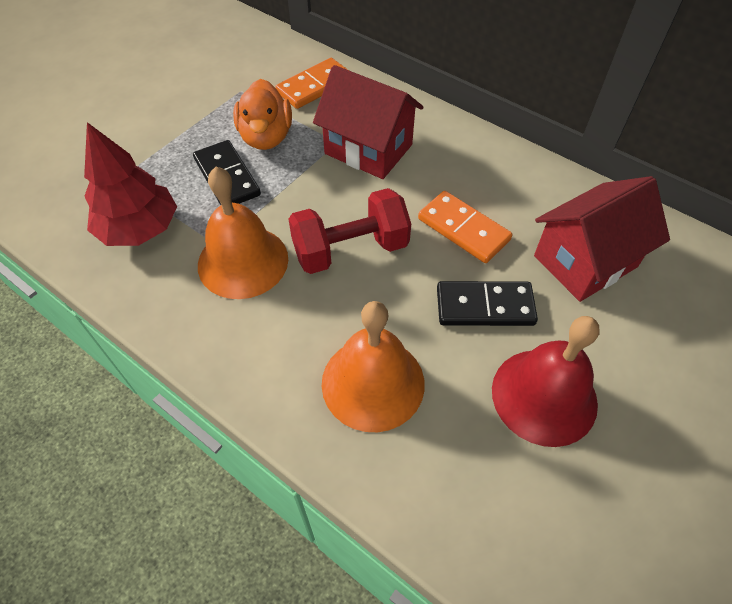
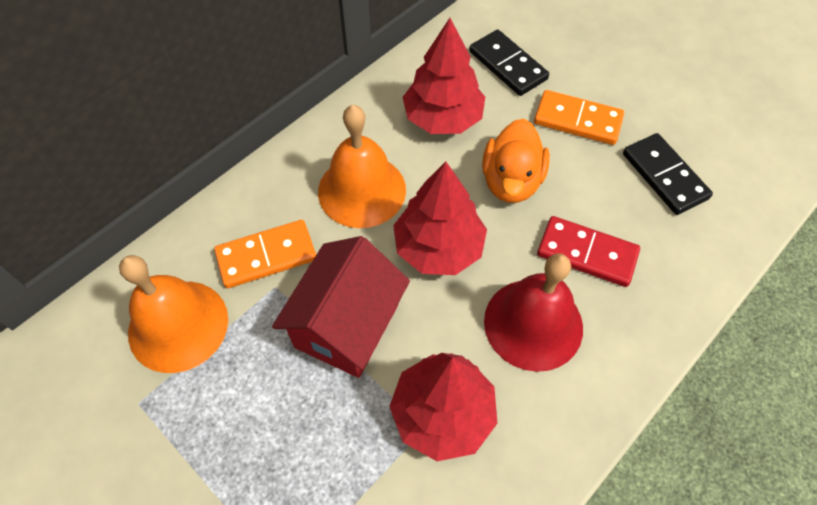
red domino: 0 -> 1
red dumbbell: 1 -> 0
red house: 2 -> 1
red tree: 1 -> 3

